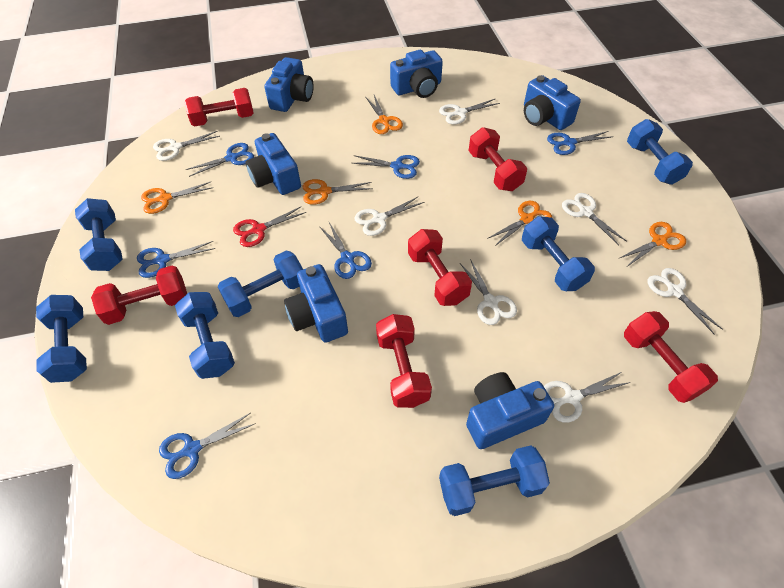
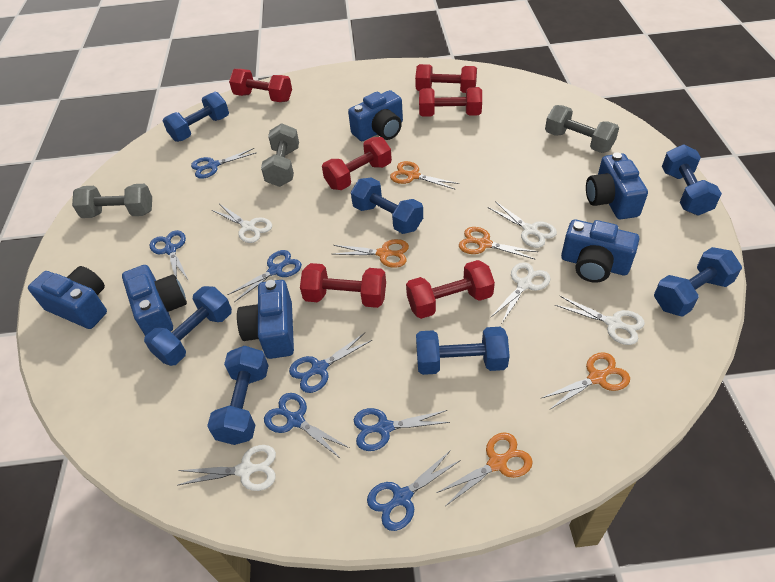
blue scissors: 6 -> 7
grey dumbbell: 0 -> 3
red scissors: 1 -> 0
white scissors: 7 -> 5

